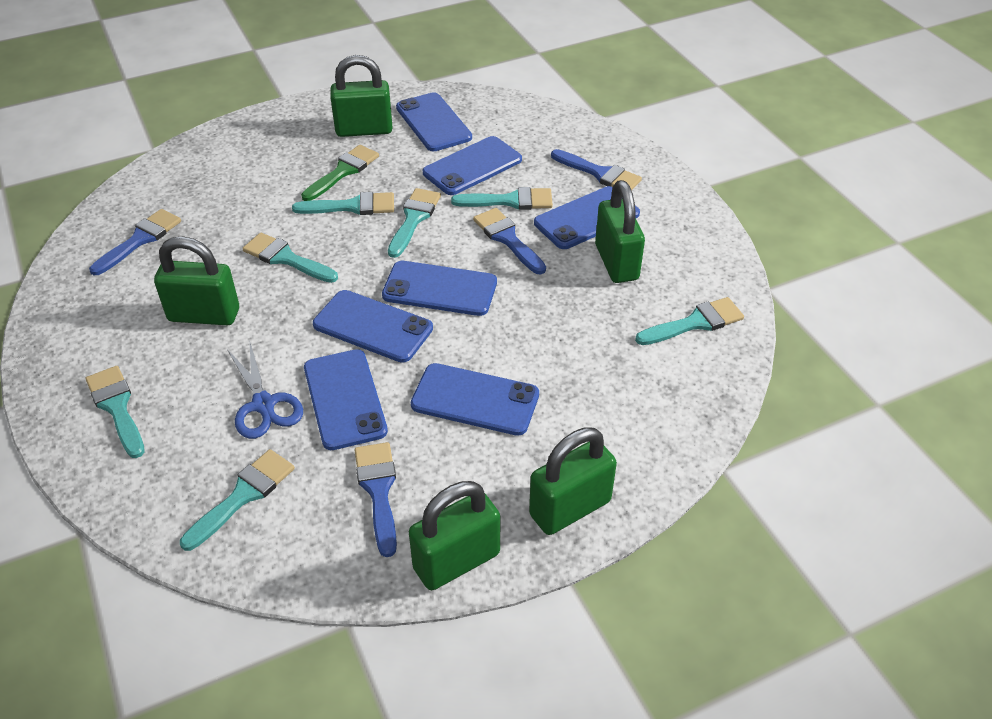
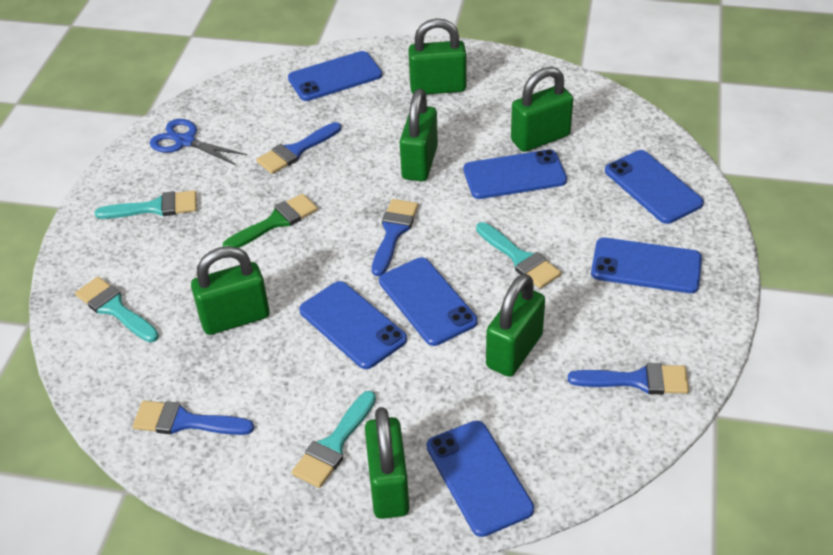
green padlock: 5 -> 6
turquoise brush: 7 -> 4

